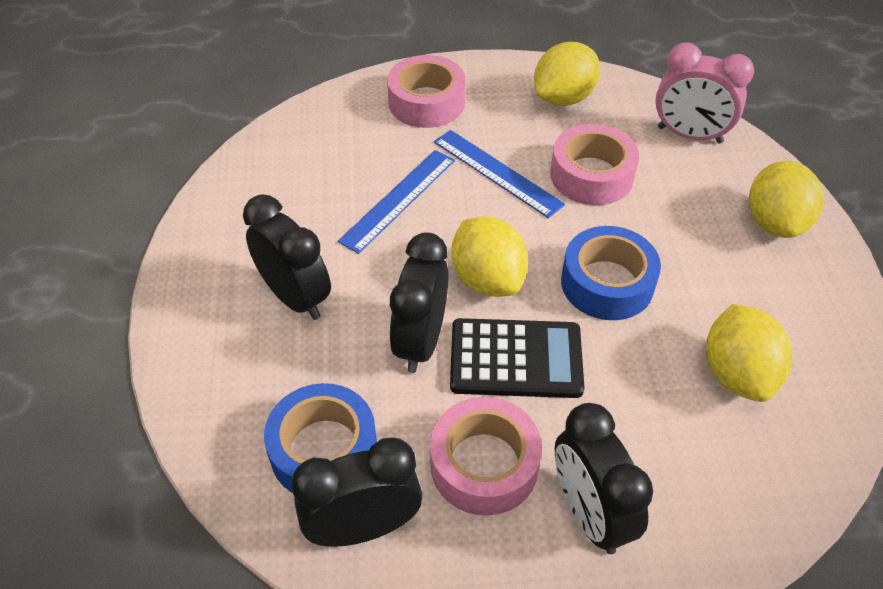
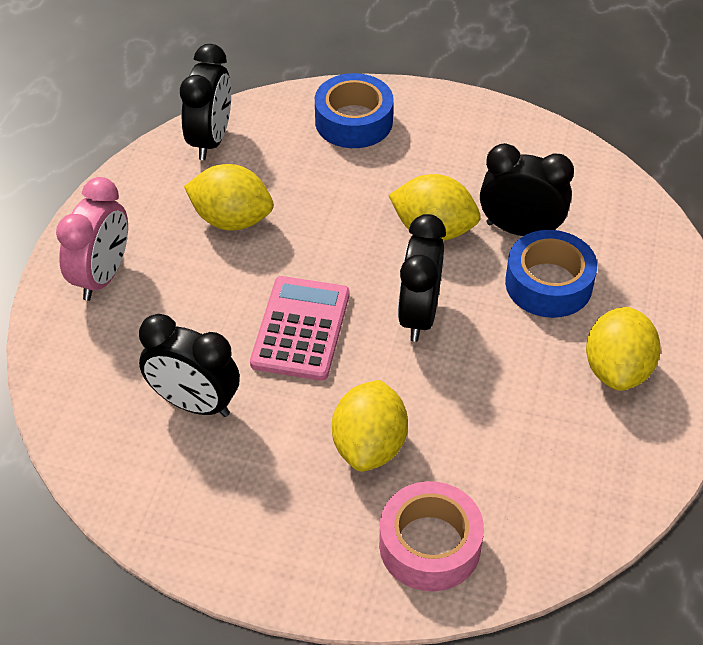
black calculator: 1 -> 0
blue ruler: 2 -> 0
pink calculator: 0 -> 1
pink tape: 3 -> 1

